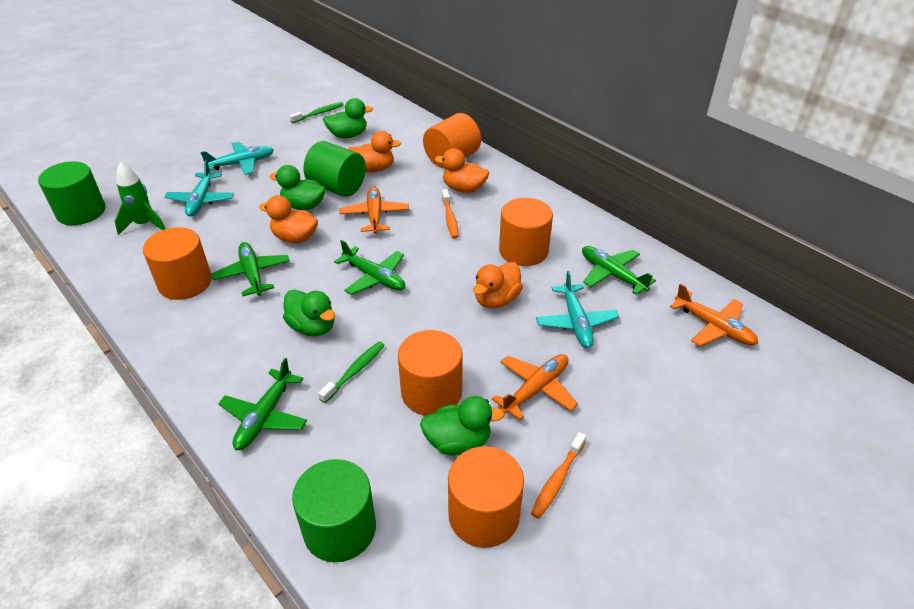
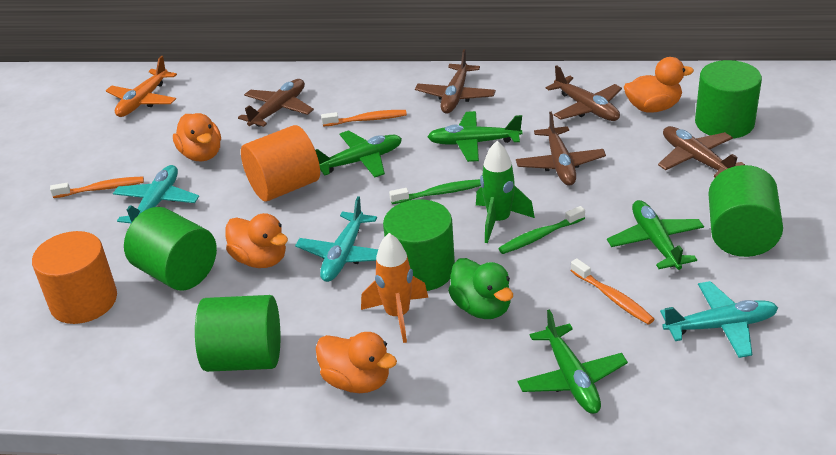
brown plane: 0 -> 5
green cylinder: 3 -> 5
green duck: 4 -> 1
orange cylinder: 5 -> 2
orange plane: 3 -> 1
orange rocket: 0 -> 1
orange toothbrush: 2 -> 3

